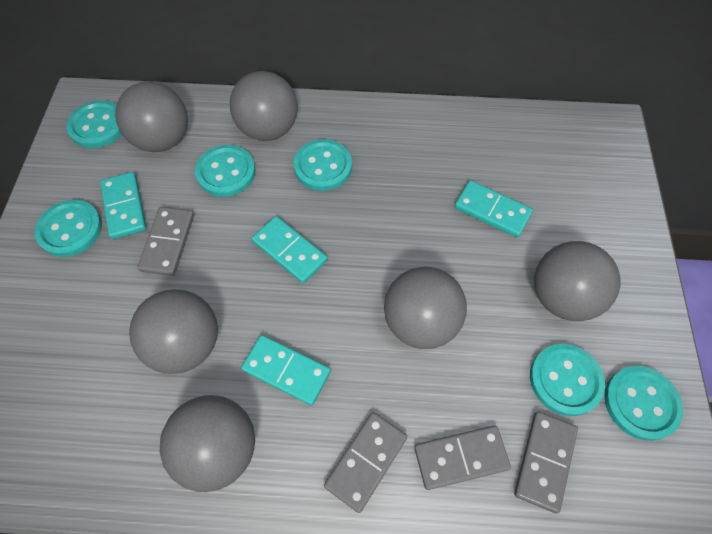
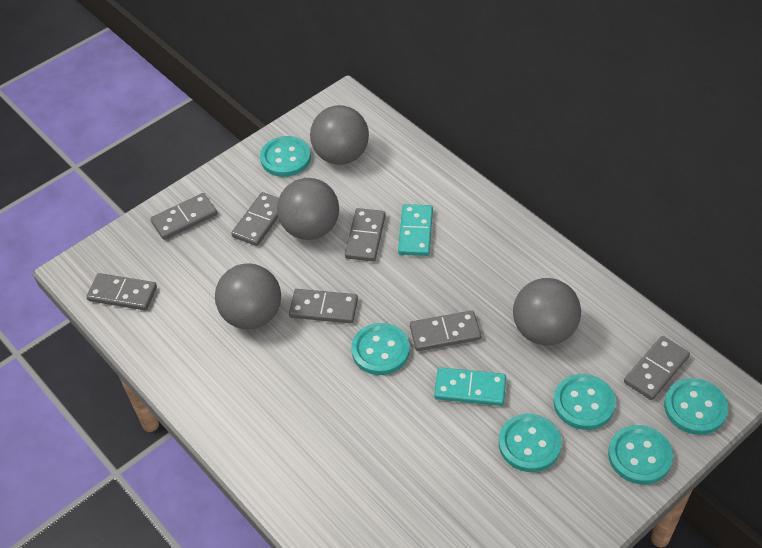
grey ball: 6 -> 4
grey domino: 4 -> 7
turquoise domino: 4 -> 2

